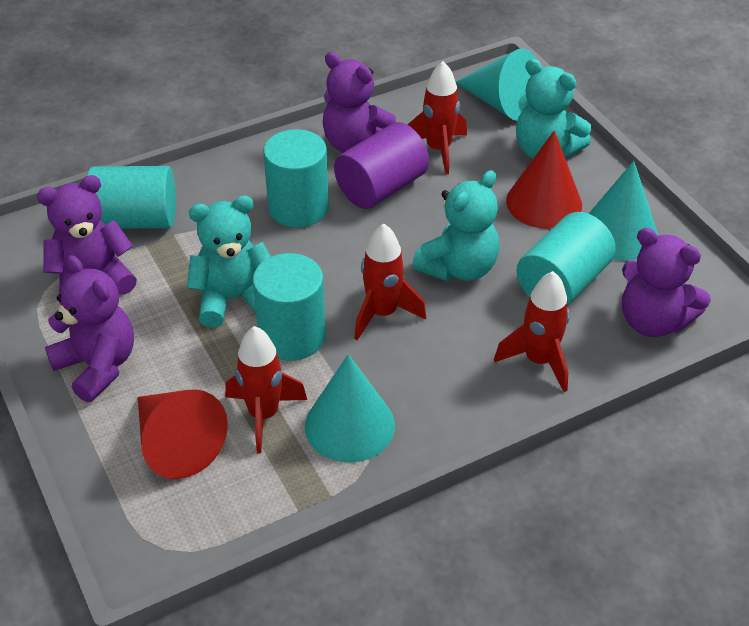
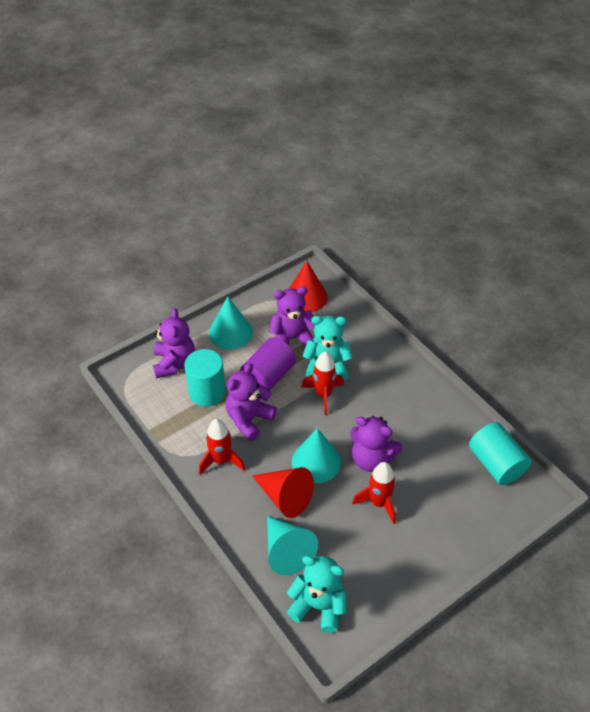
red rocket: 4 -> 3
turquoise cylinder: 4 -> 2
turquoise teddy bear: 3 -> 2

